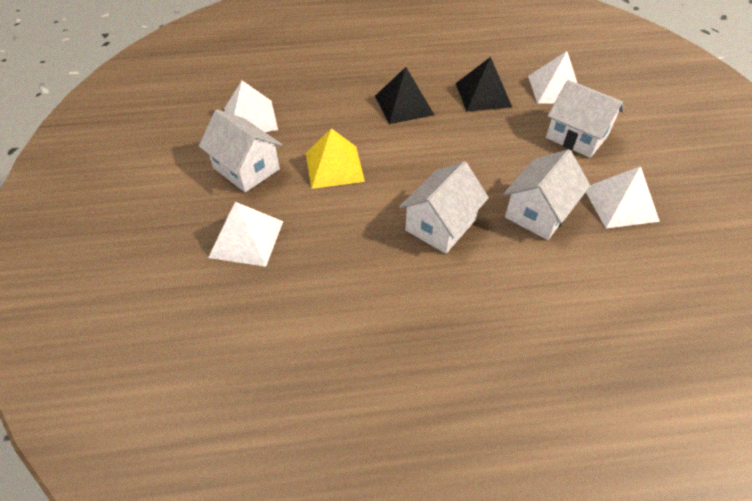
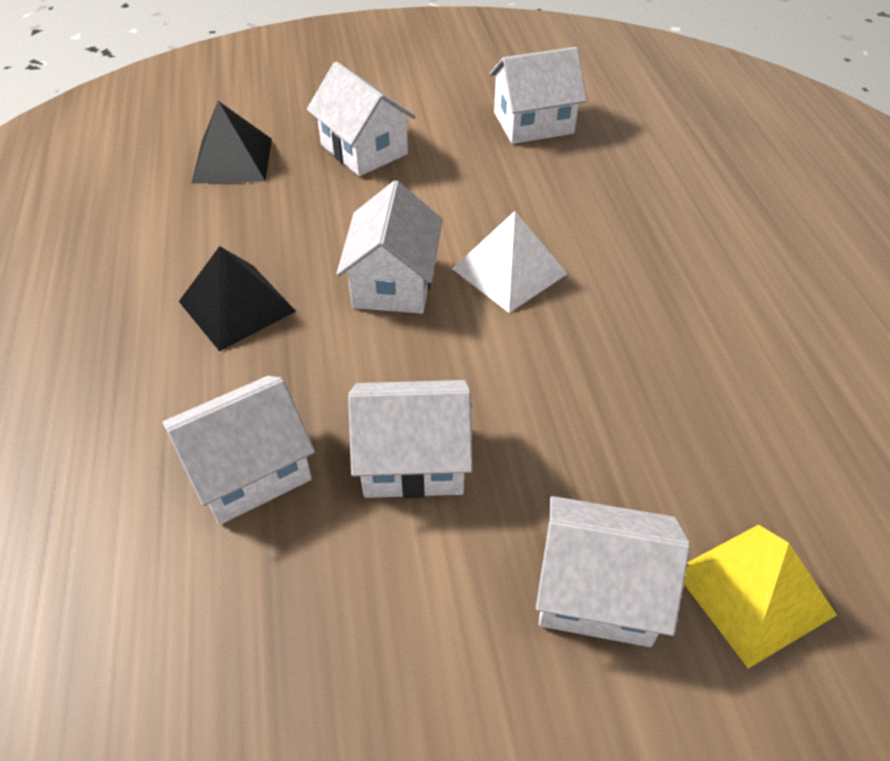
white house: 4 -> 6
white pyramid: 4 -> 1

